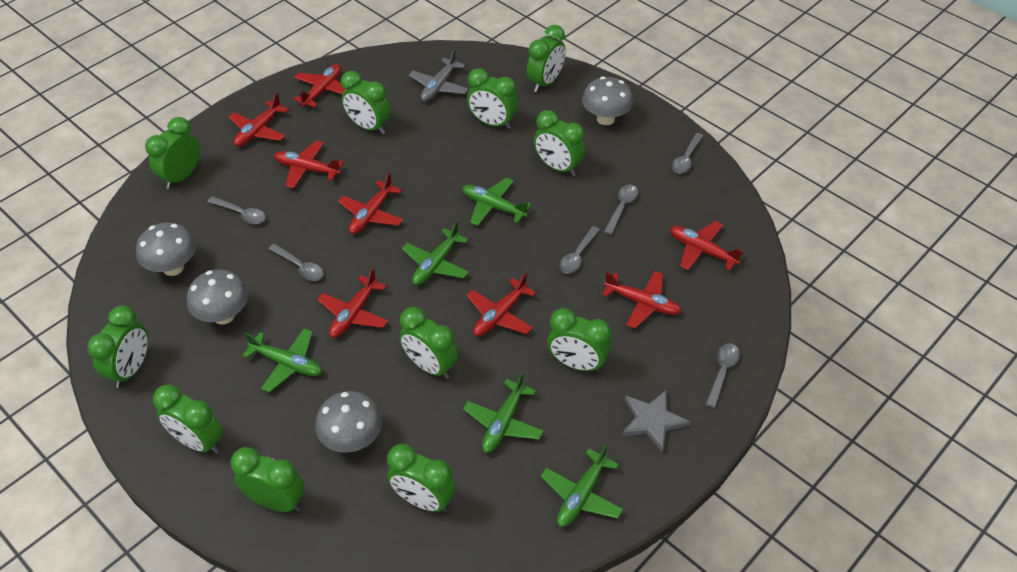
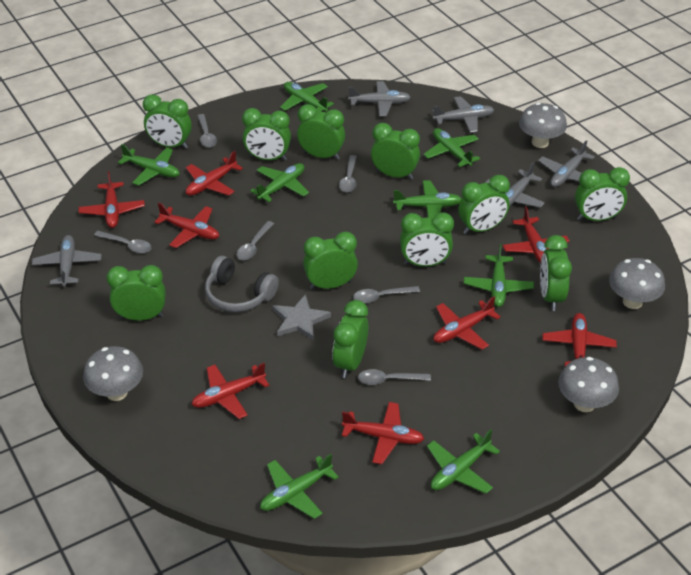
green plane: 5 -> 8
grey headphones: 0 -> 1
grey plane: 1 -> 5

